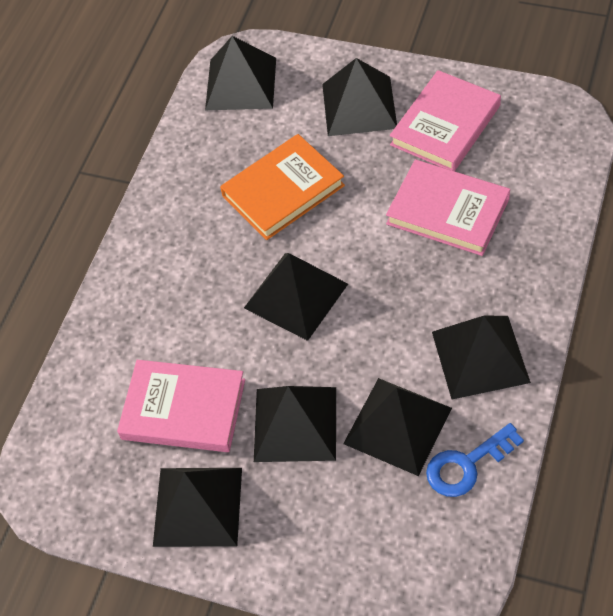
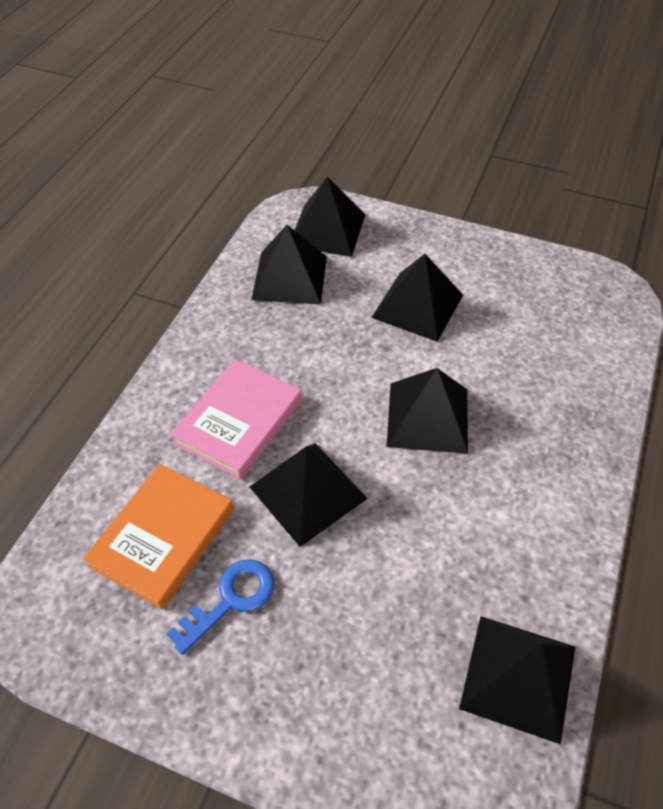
black pyramid: 7 -> 6
pink book: 3 -> 1

